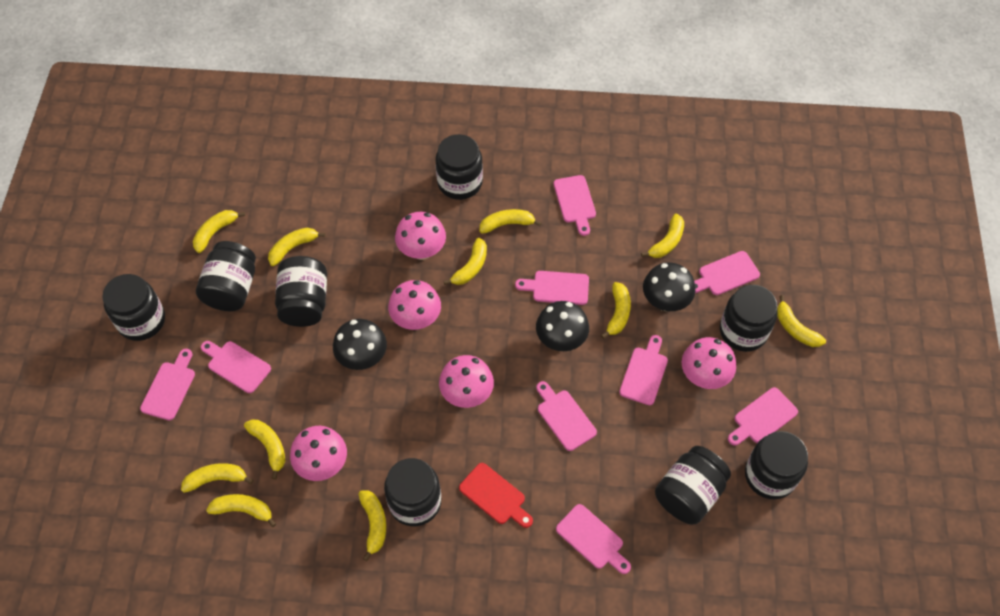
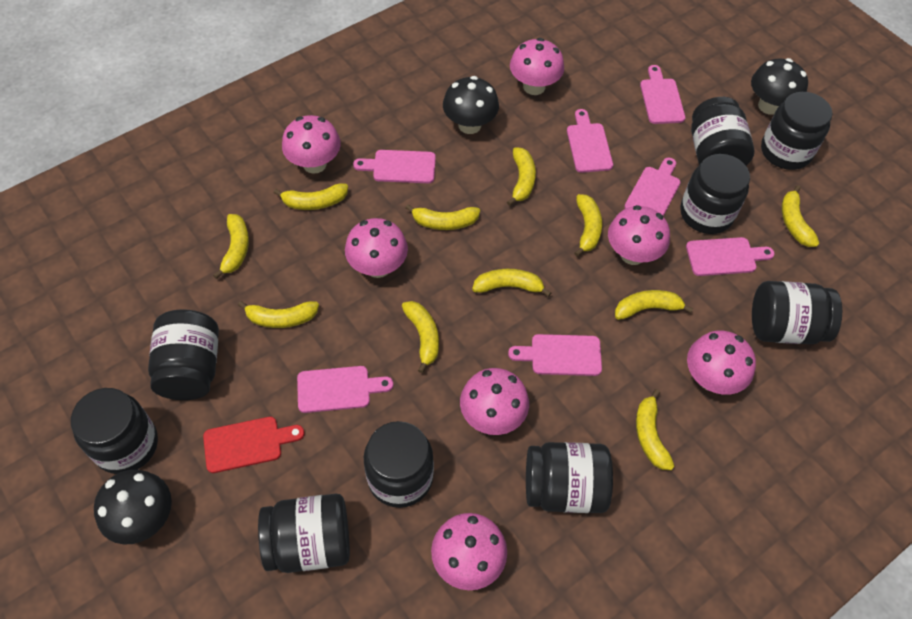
black jar: 8 -> 9
pink cutting board: 9 -> 7
pink mushroom: 5 -> 7

